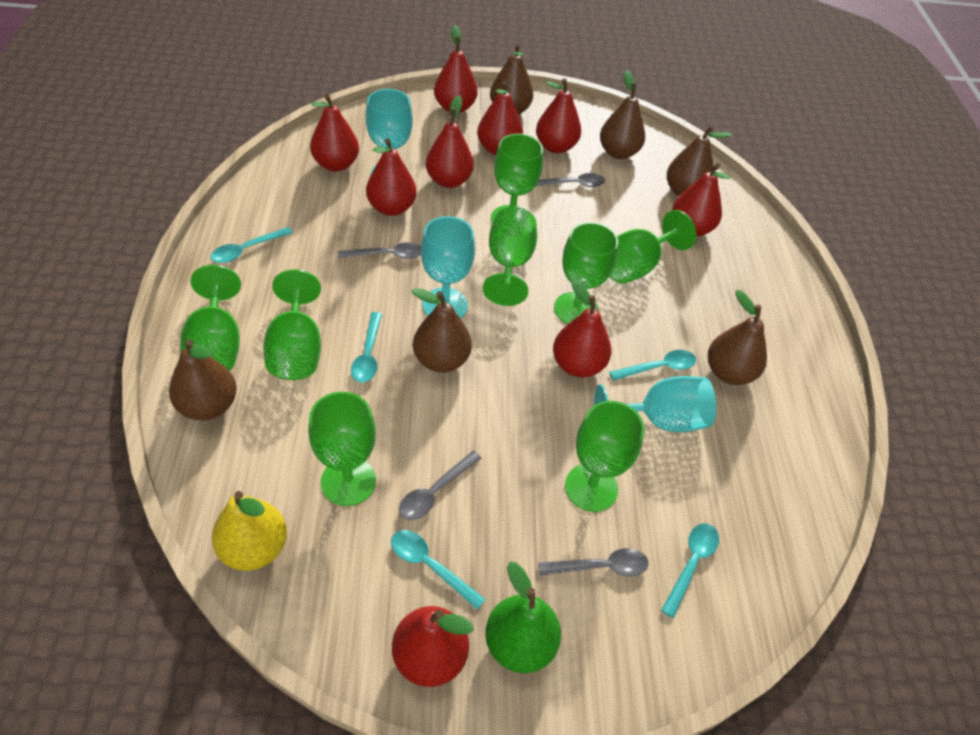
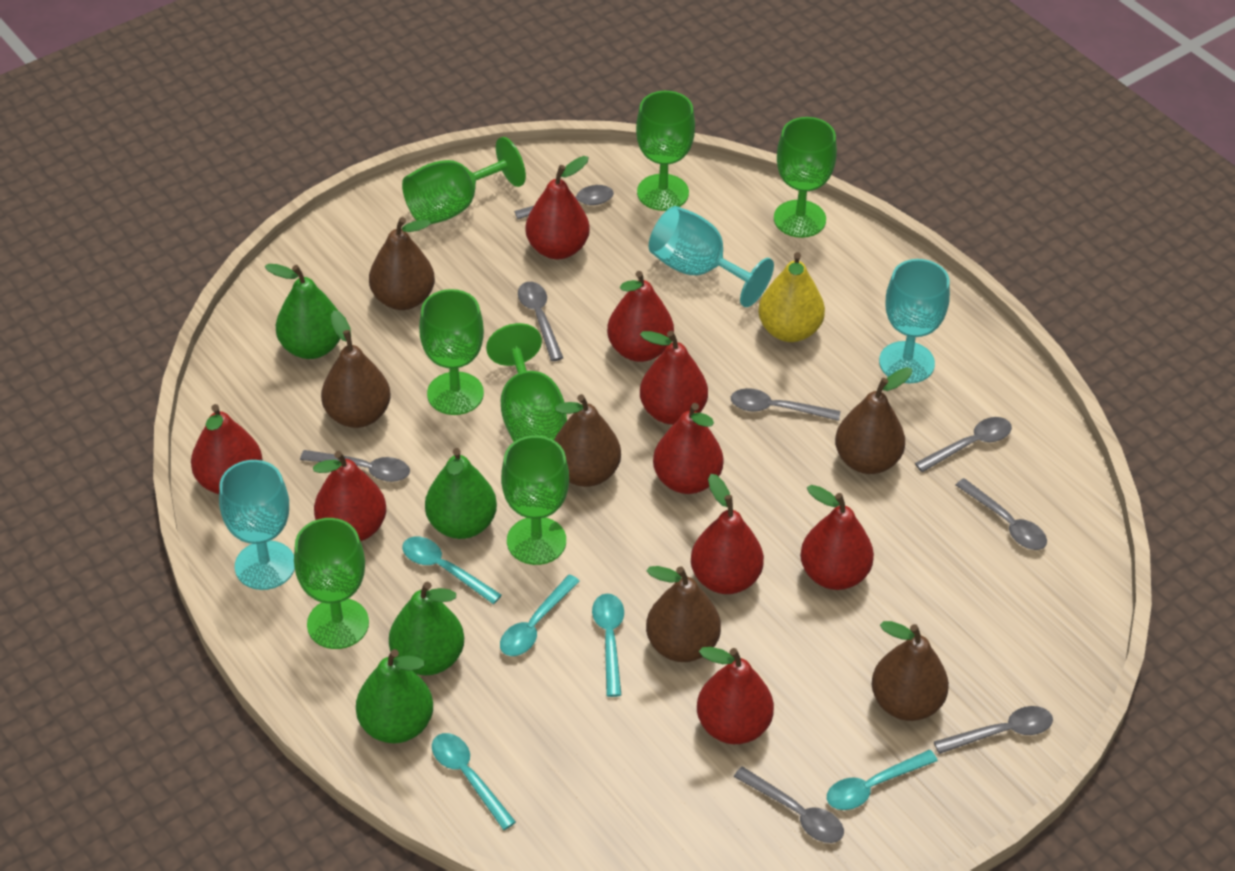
green goblet: 8 -> 7
green pear: 1 -> 4
grey spoon: 4 -> 8

